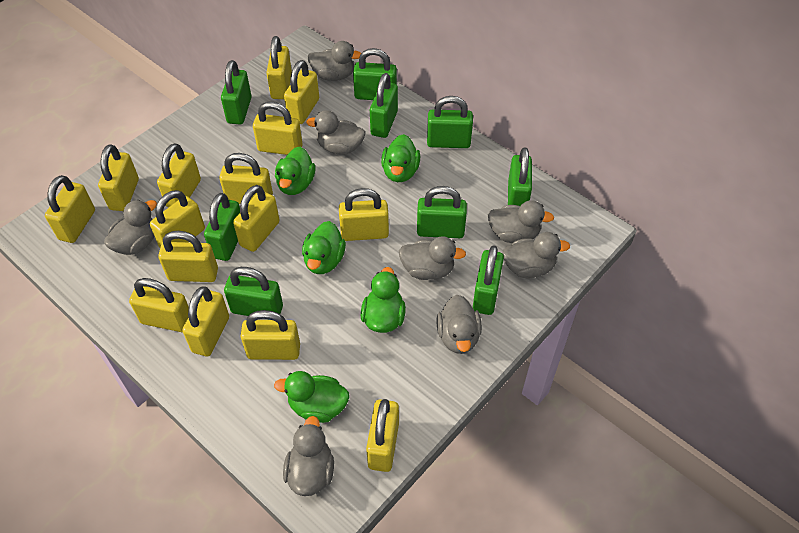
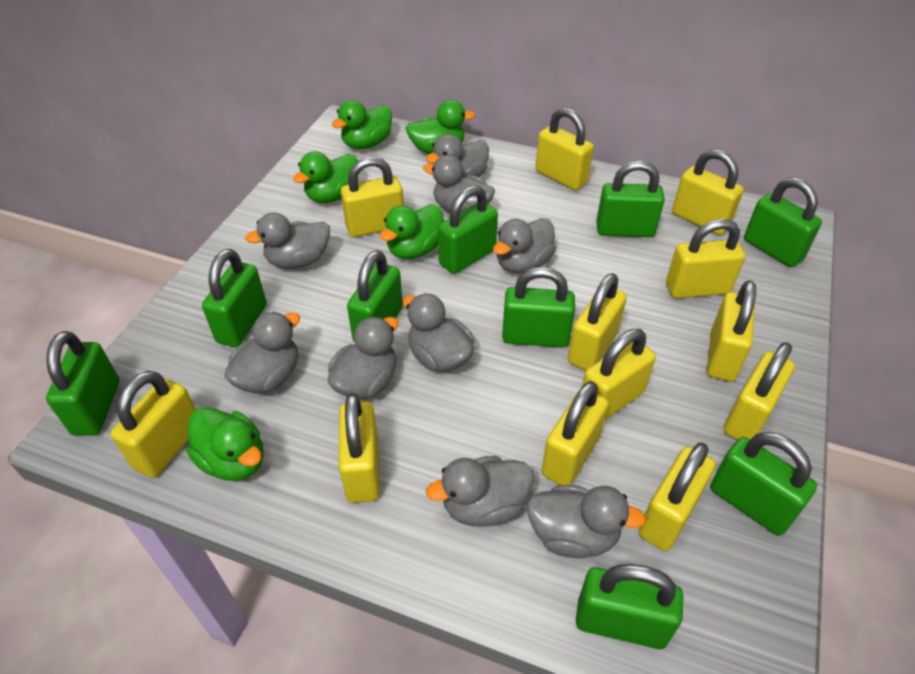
grey duck: 8 -> 9
yellow padlock: 15 -> 12

